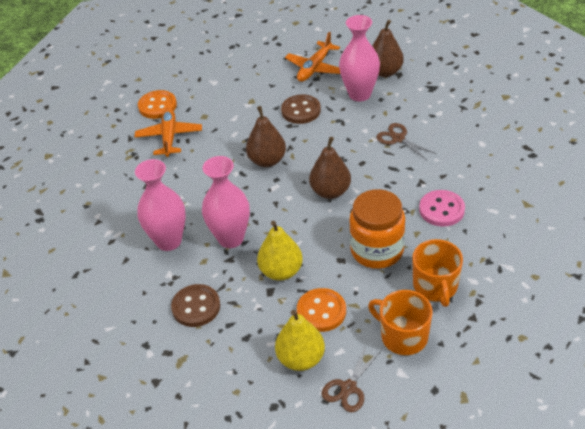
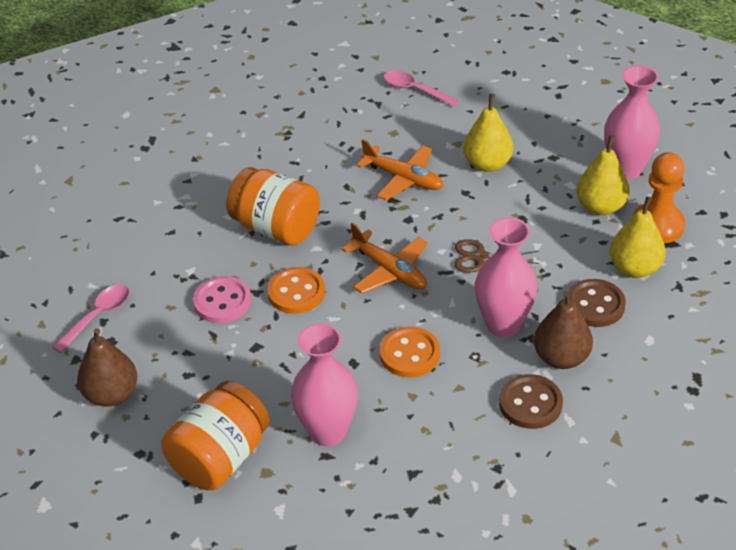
brown pear: 3 -> 2
brown scissors: 2 -> 1
orange jar: 1 -> 2
orange mug: 2 -> 0
orange pawn: 0 -> 1
pink spoon: 0 -> 2
yellow pear: 2 -> 3

